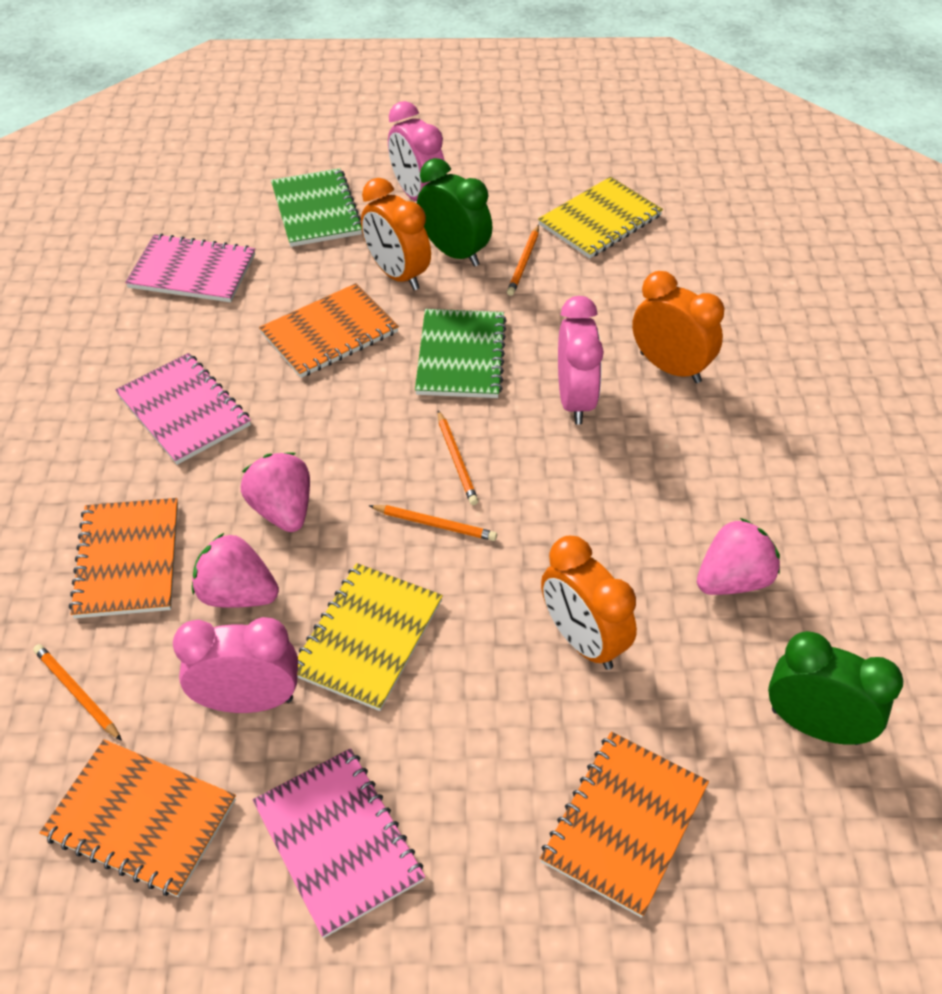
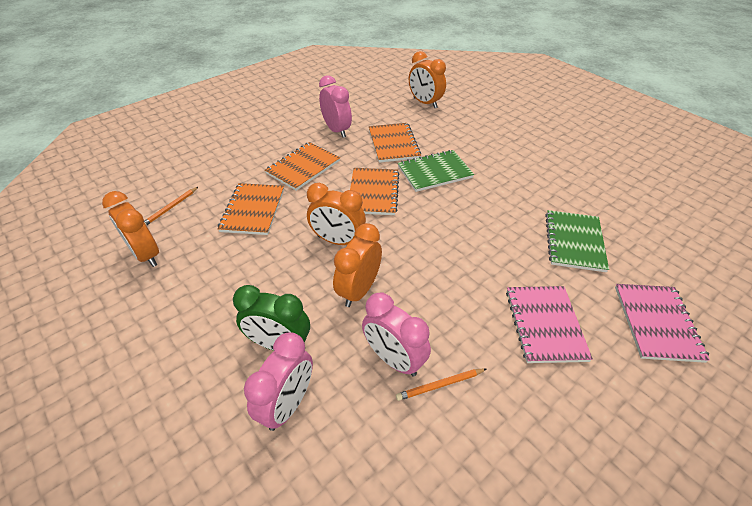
green clock: 2 -> 1
orange clock: 3 -> 4
orange pencil: 4 -> 2
pink notebook: 3 -> 2
pink strawberry: 3 -> 0
yellow notebook: 2 -> 0

